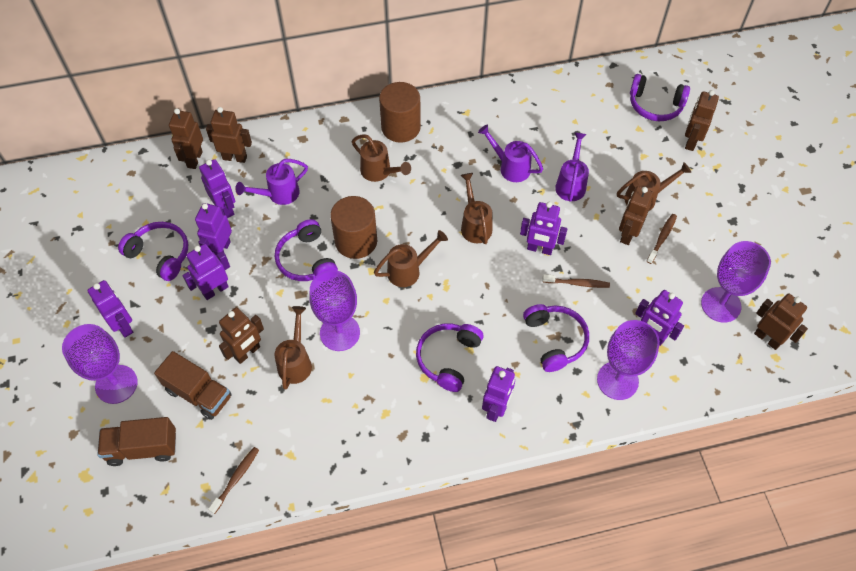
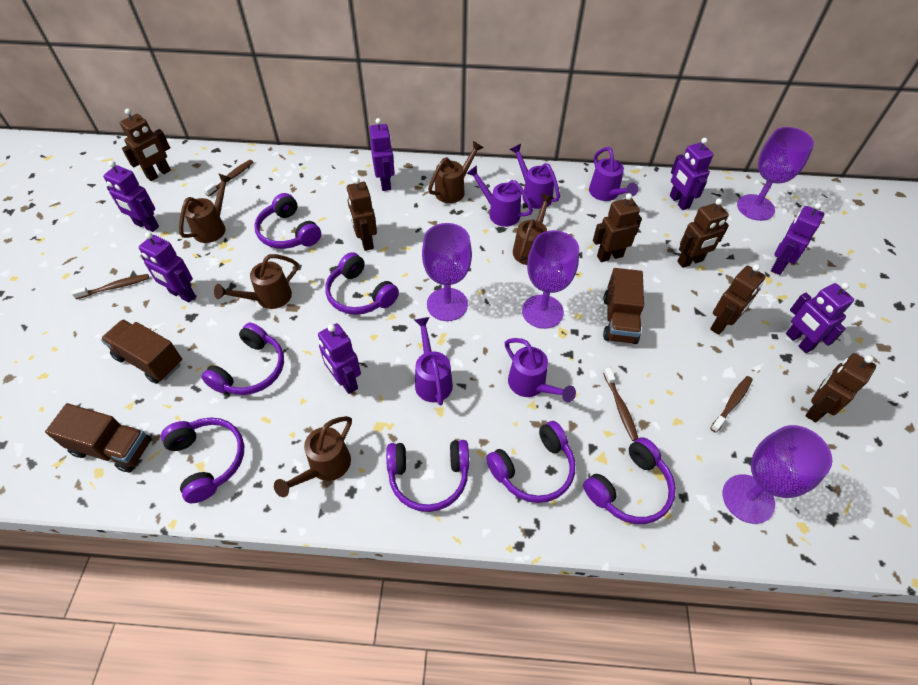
brown cylinder: 2 -> 0
brown toothbrush: 3 -> 4
brown truck: 2 -> 3
purple headphones: 5 -> 7
purple watering can: 3 -> 5

